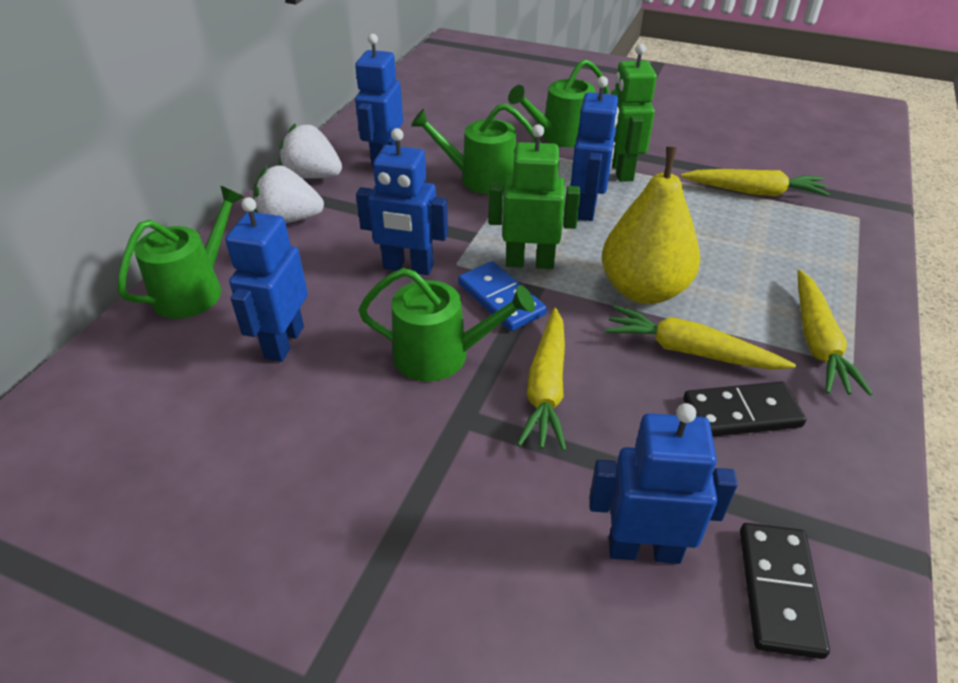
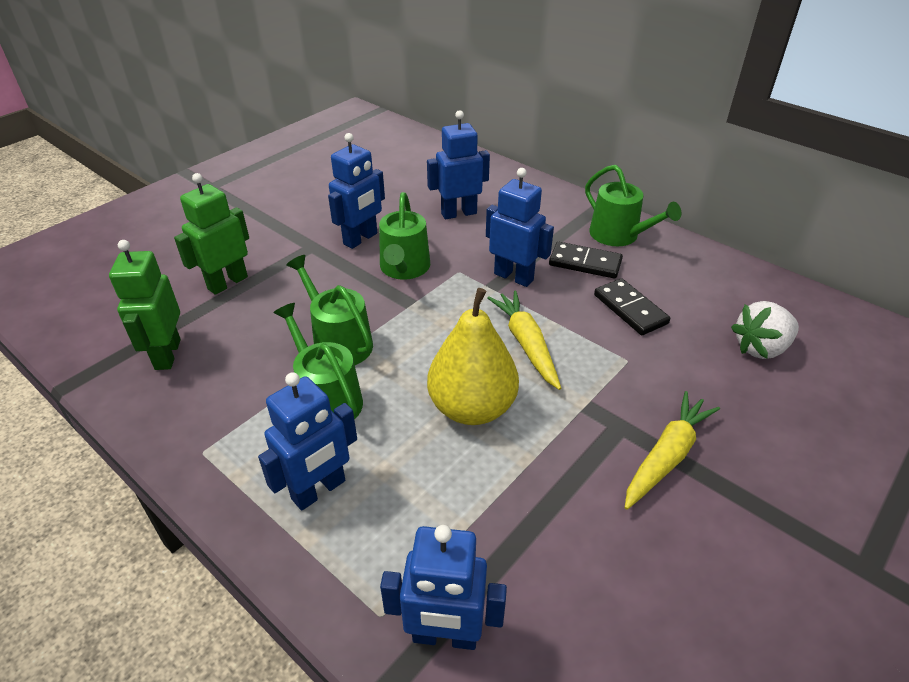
blue domino: 1 -> 0
white strawberry: 2 -> 1
yellow carrot: 4 -> 2

